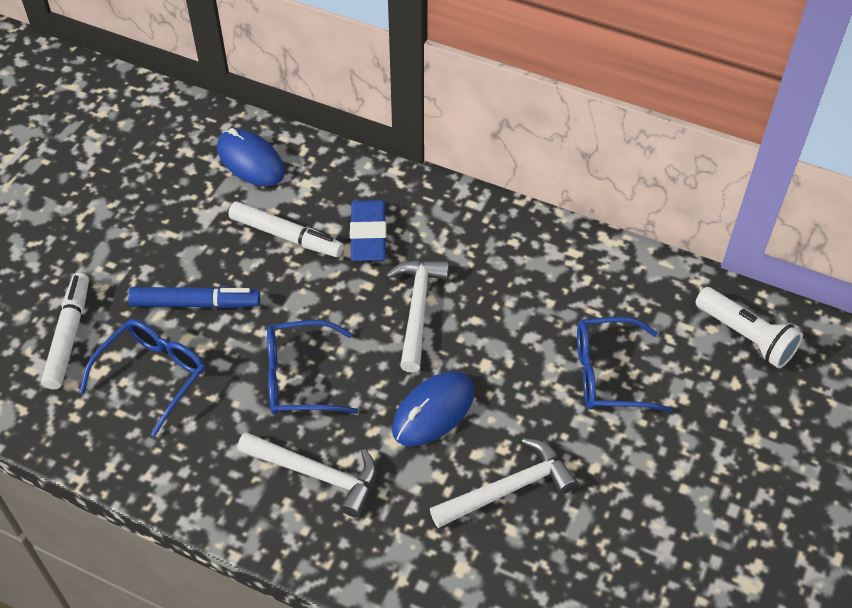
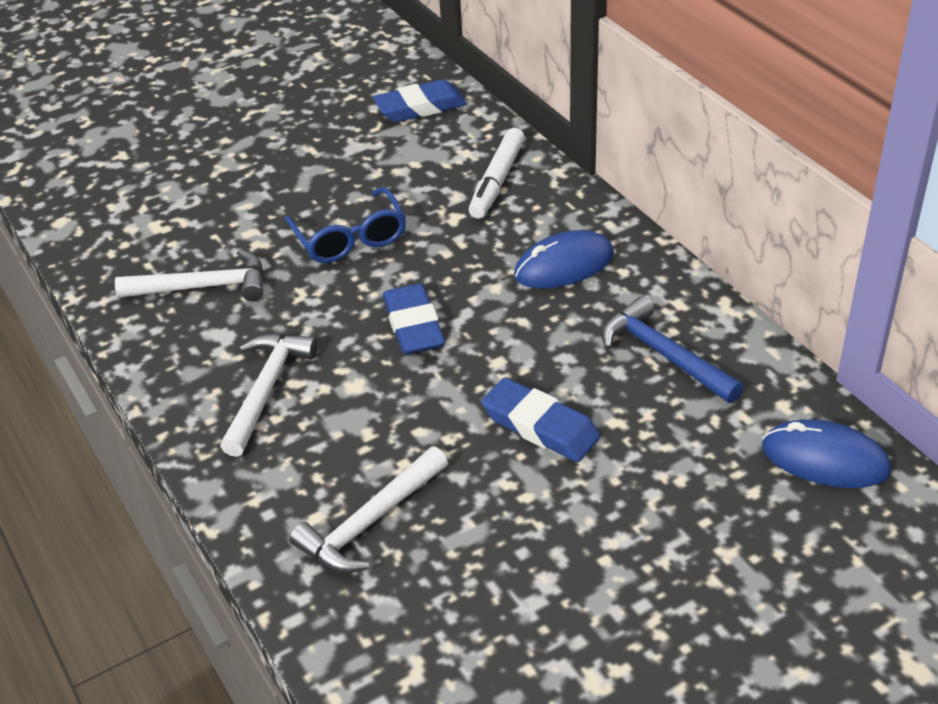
blue eraser: 1 -> 3
blue glasses: 3 -> 1
blue hammer: 0 -> 1
blue marker: 1 -> 0
white flashlight: 1 -> 0
white marker: 2 -> 1

